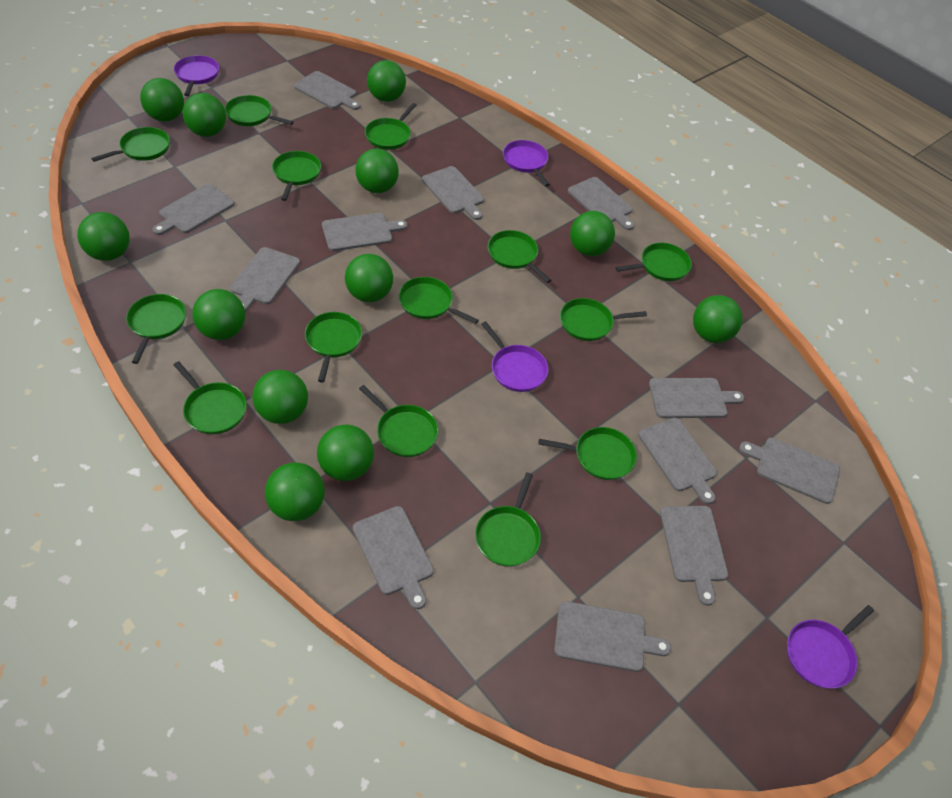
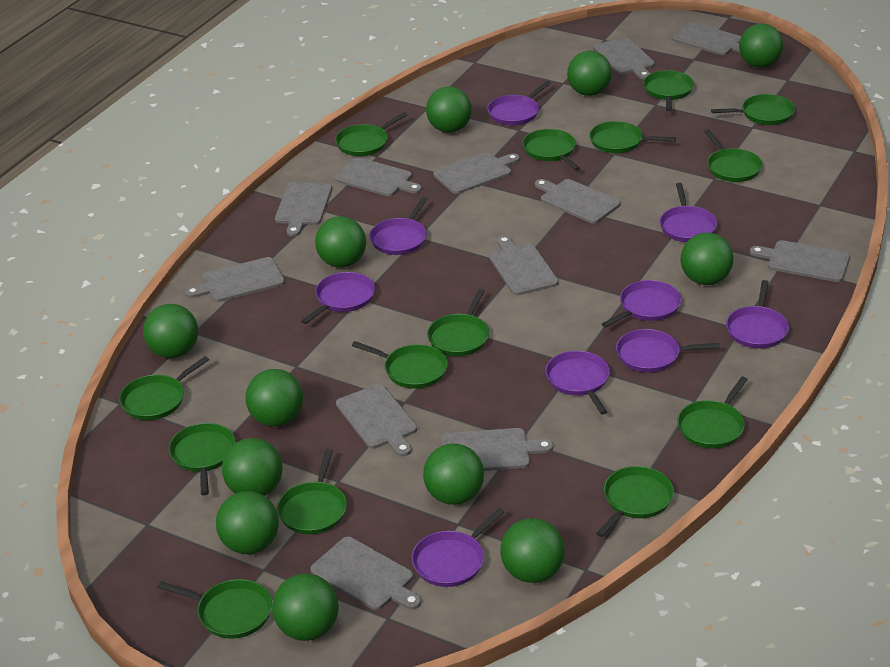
purple pan: 4 -> 9

